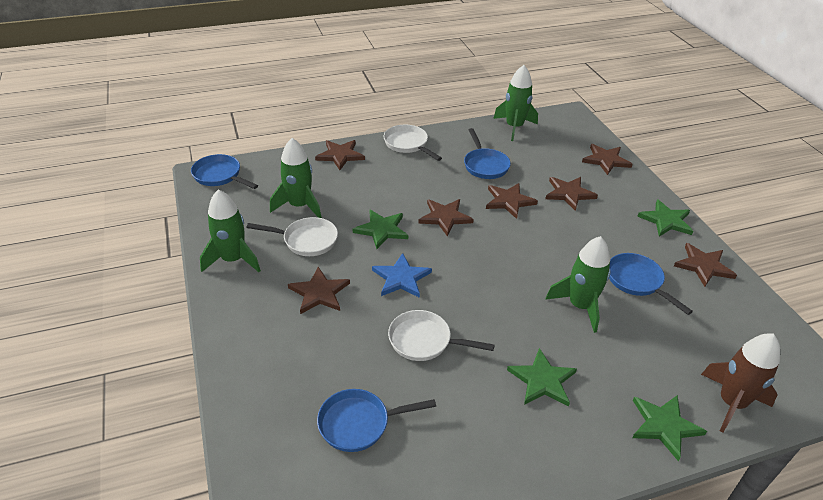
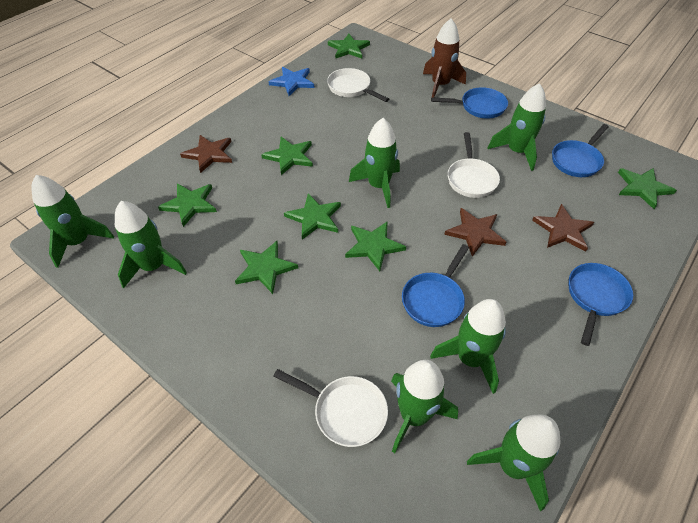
brown star: 7 -> 3
green rocket: 4 -> 7
green star: 4 -> 7

